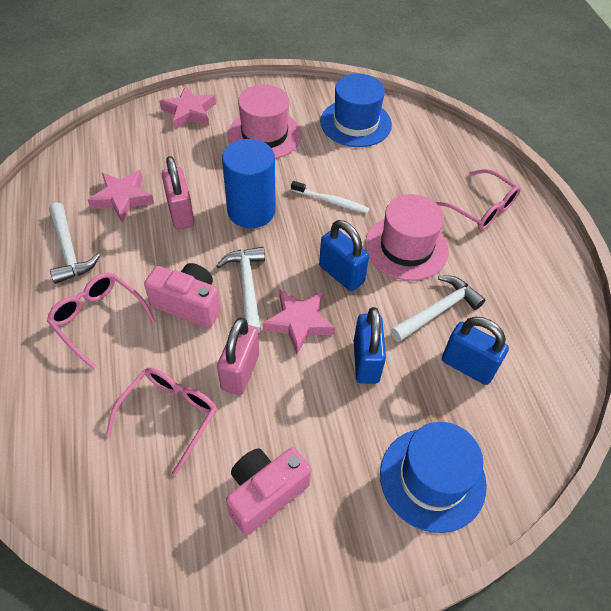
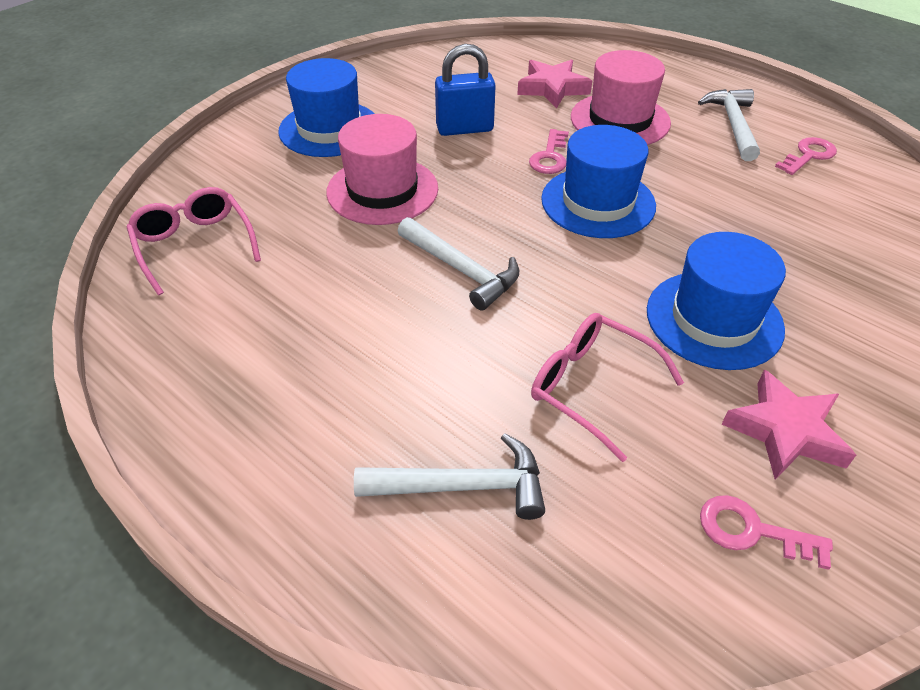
blue cylinder: 1 -> 0
blue hat: 2 -> 3
blue padlock: 3 -> 1
pink camera: 2 -> 0
pink glasses: 3 -> 2
pink key: 0 -> 3
pink padlock: 2 -> 0
pink star: 3 -> 2
white toothbrush: 1 -> 0

